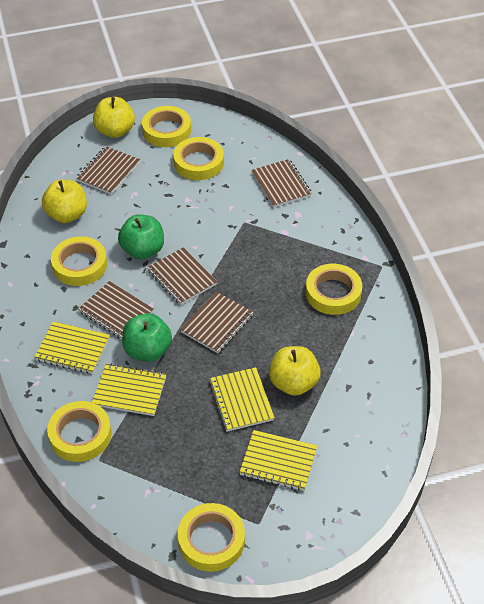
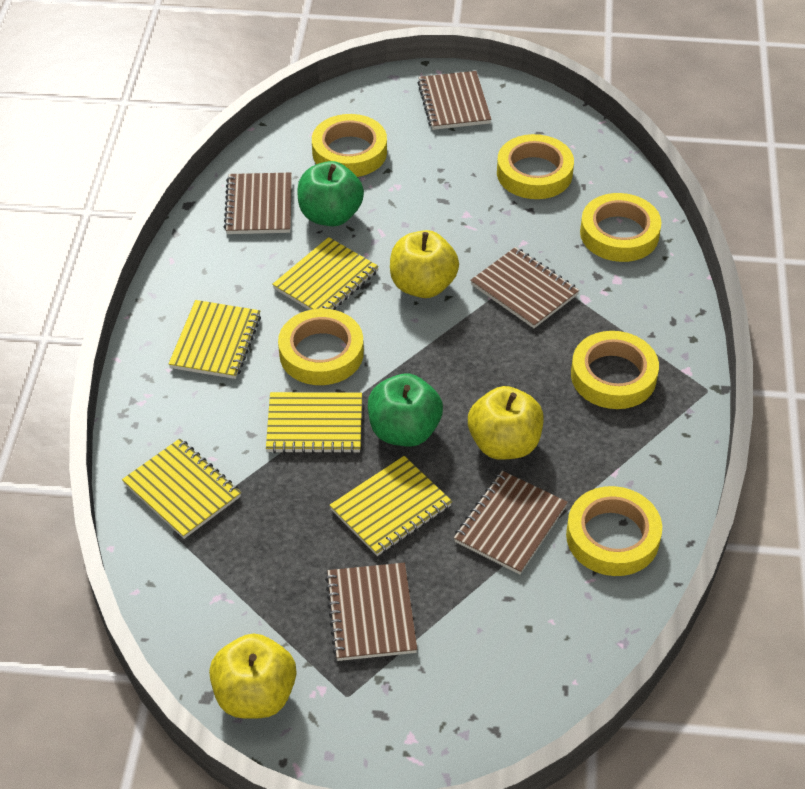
yellow notebook: 4 -> 5

